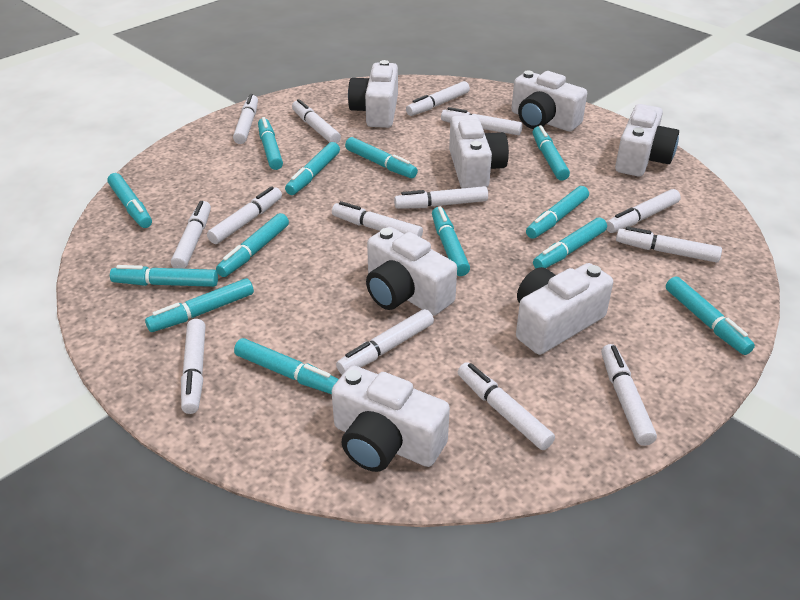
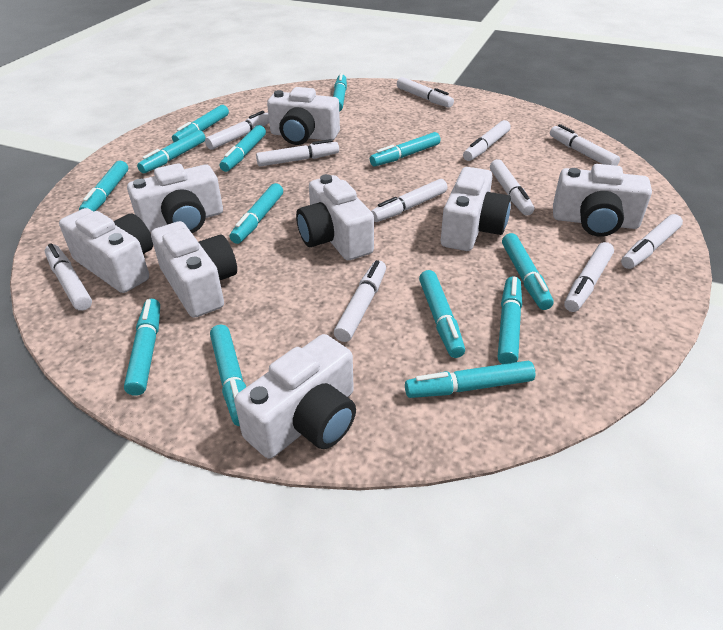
white camera: 7 -> 8
white marker: 14 -> 11

